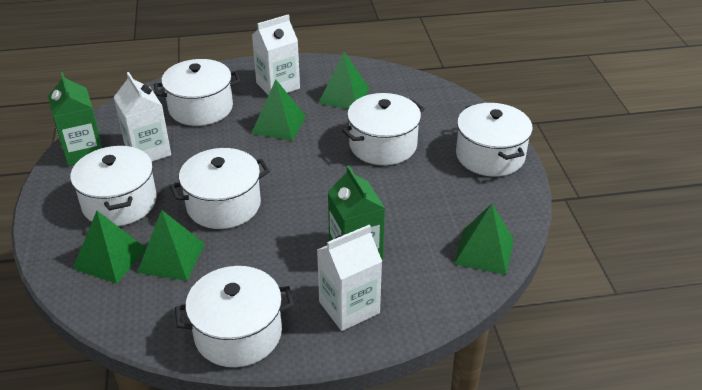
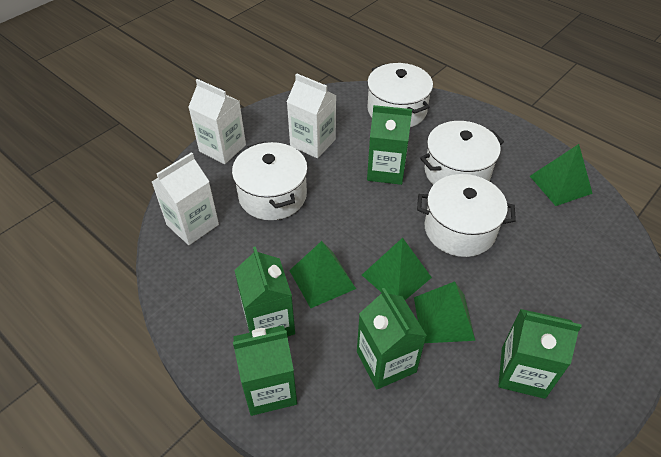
green carton: 2 -> 5
green pyramid: 5 -> 4
white pot: 6 -> 4

